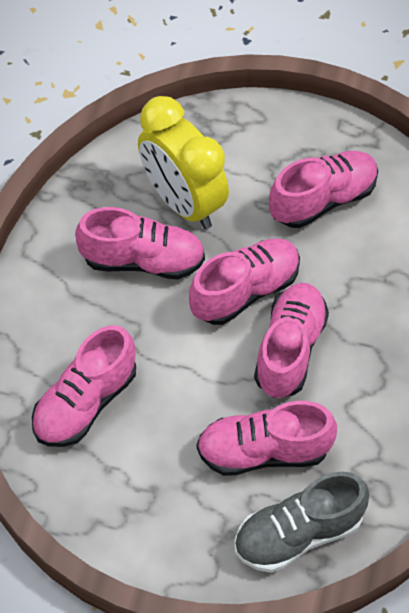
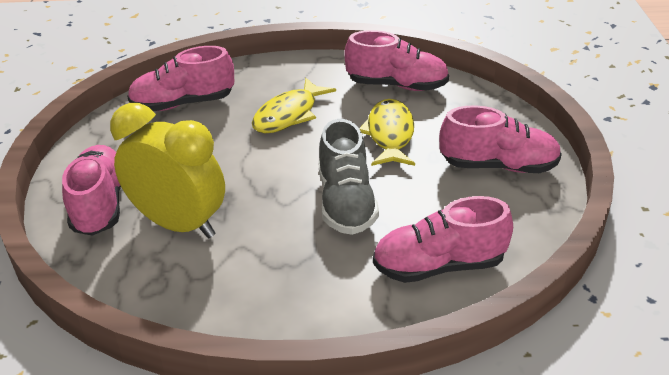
pink shoe: 6 -> 5
yellow fish: 0 -> 2

